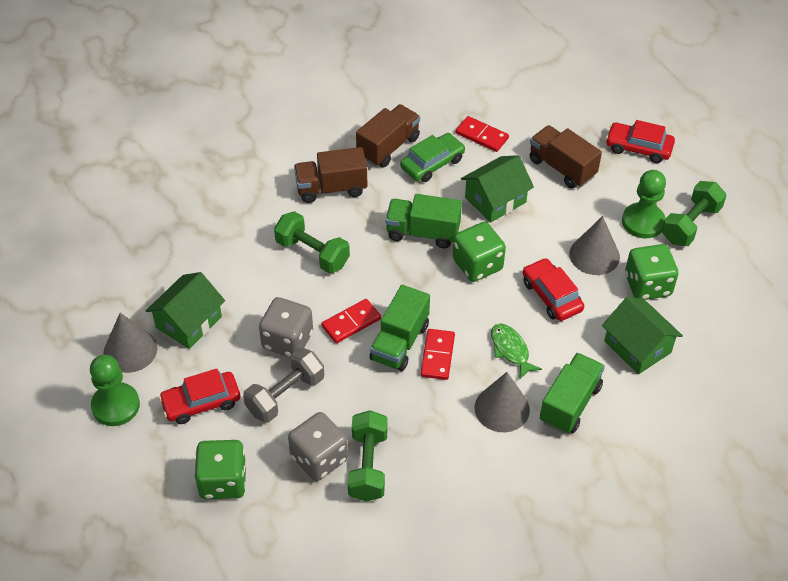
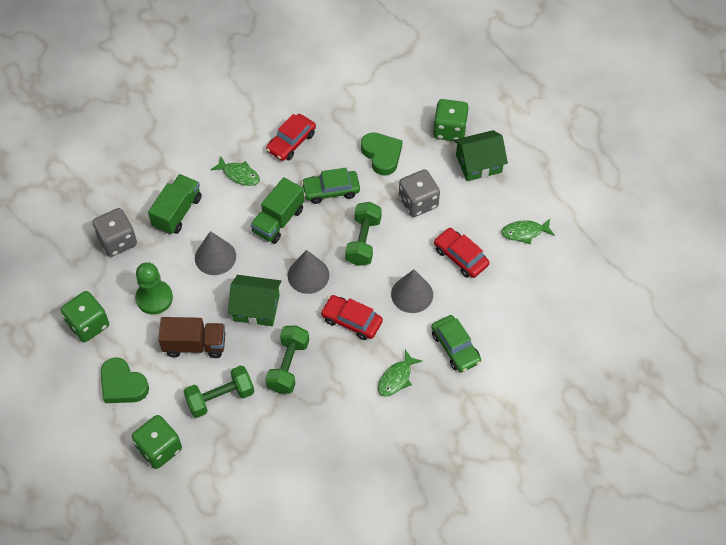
brown truck: 3 -> 1
green car: 1 -> 2
green fish: 1 -> 3
green heart: 0 -> 2
green house: 3 -> 2
green pawn: 2 -> 1
green truck: 3 -> 2
grey dumbbell: 1 -> 0
red domino: 3 -> 0

